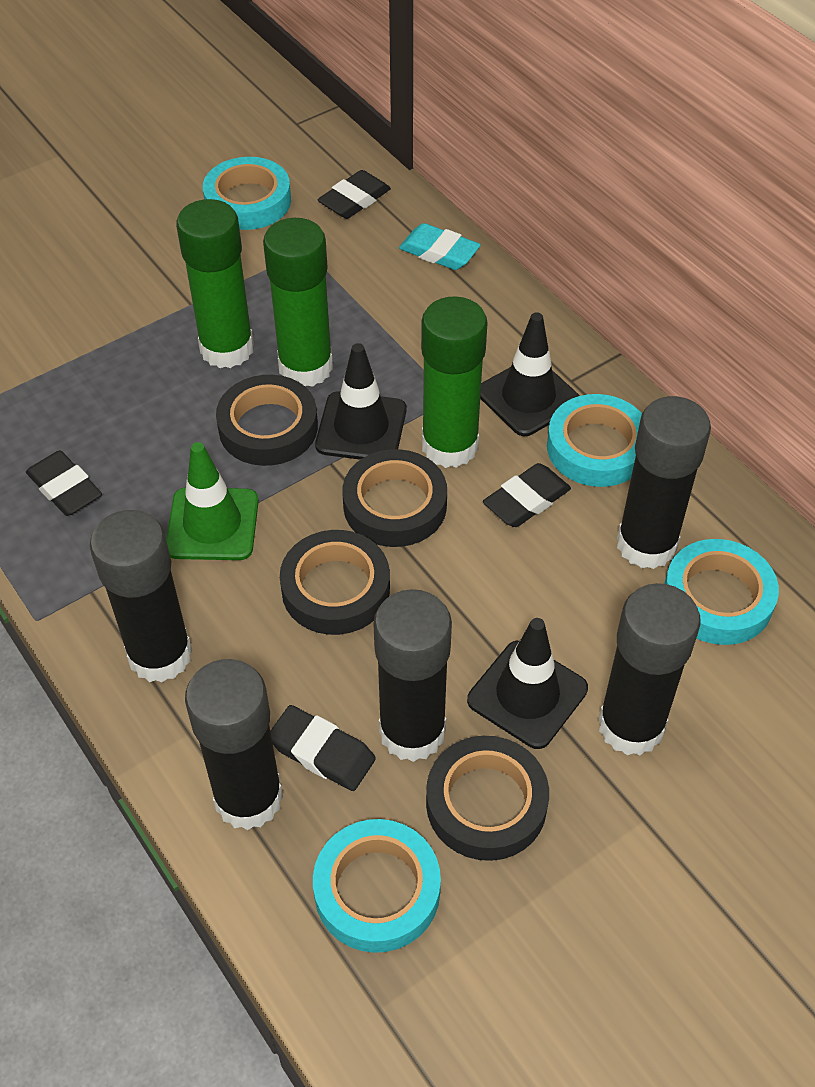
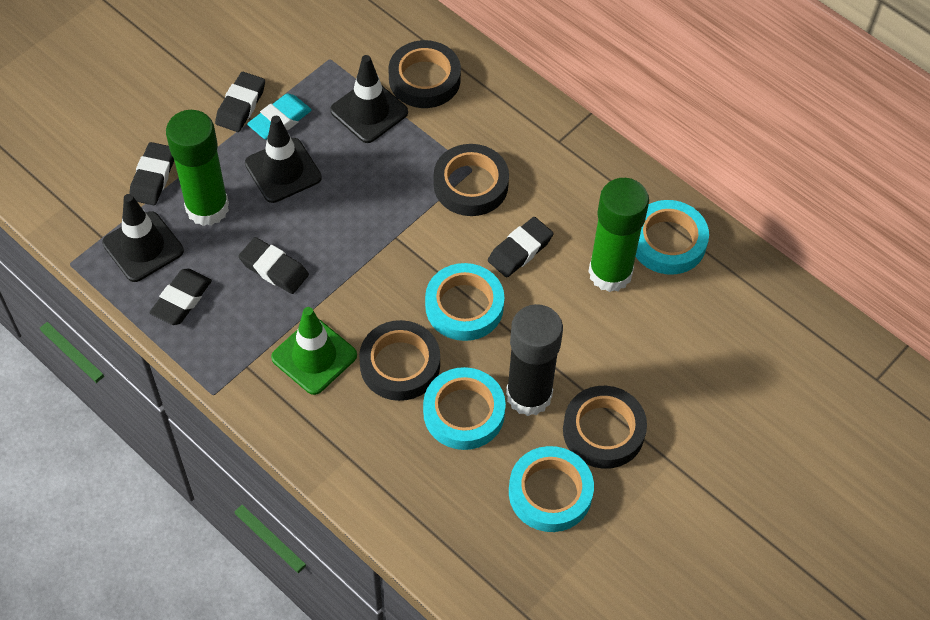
black eraser: 4 -> 5
black glue stick: 5 -> 1
green glue stick: 3 -> 2

